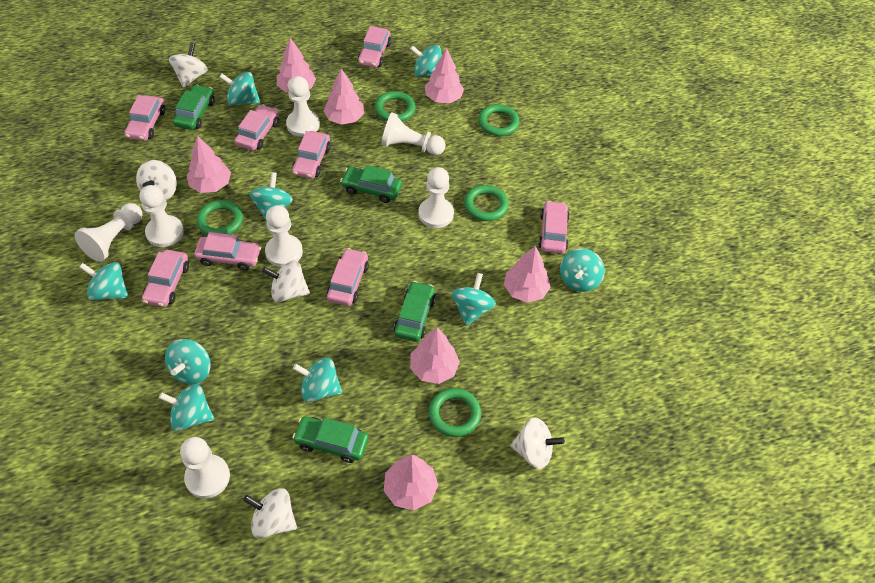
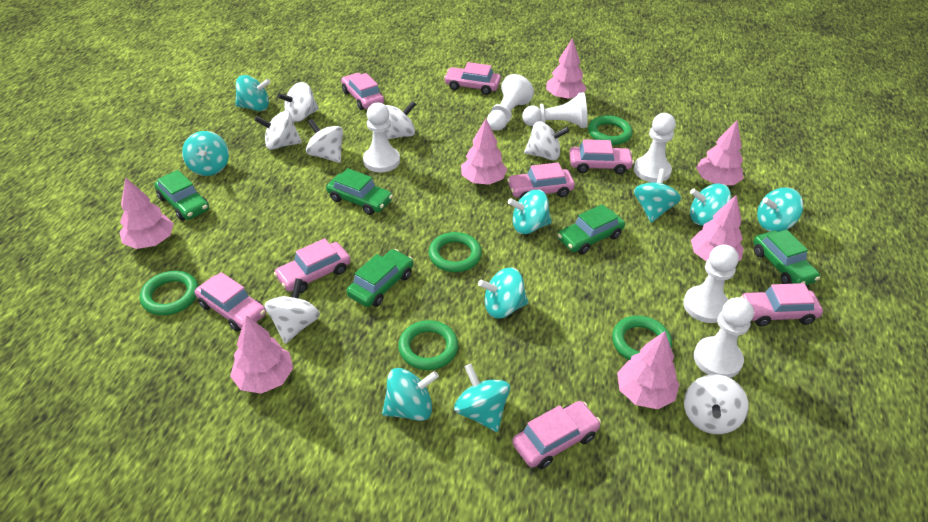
green car: 4 -> 5
white pawn: 7 -> 6
white spinning top: 5 -> 7

